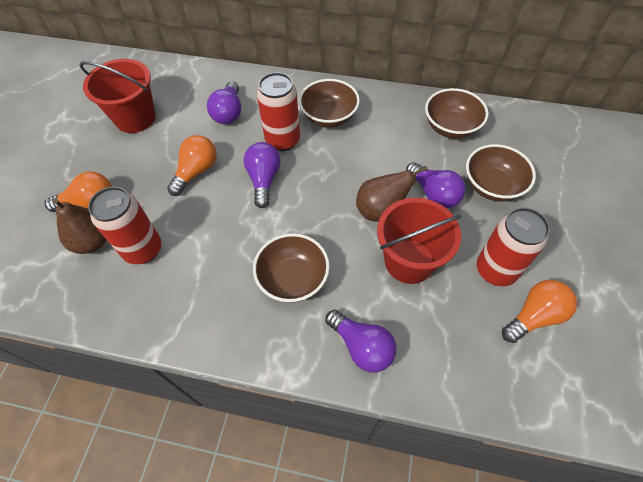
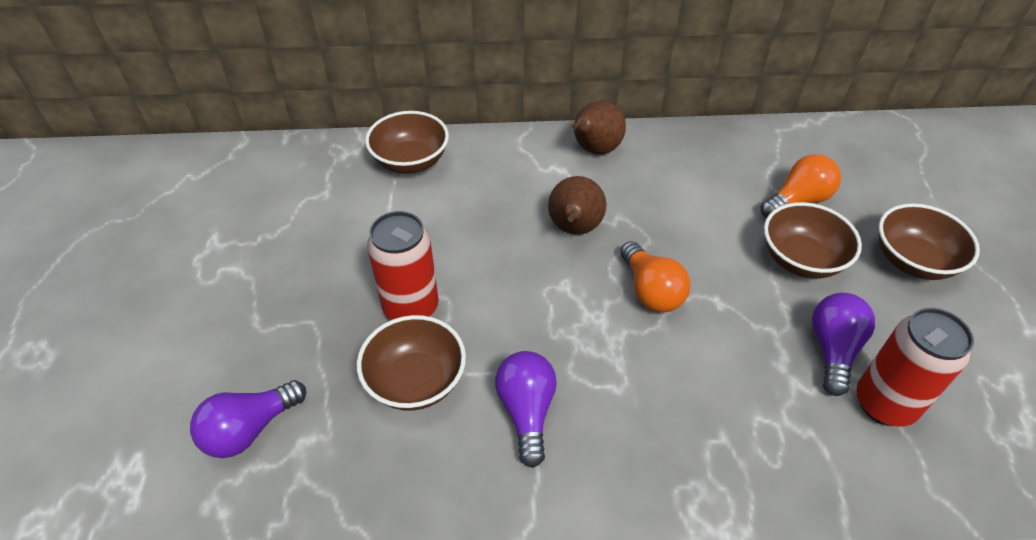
orange light bulb: 3 -> 2
purple light bulb: 4 -> 3
red bucket: 2 -> 0
red can: 3 -> 2

